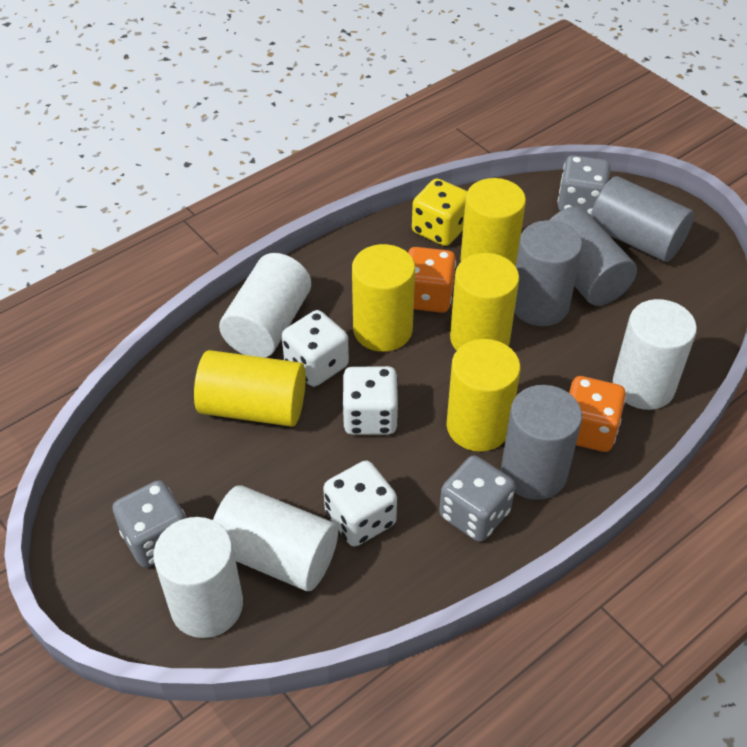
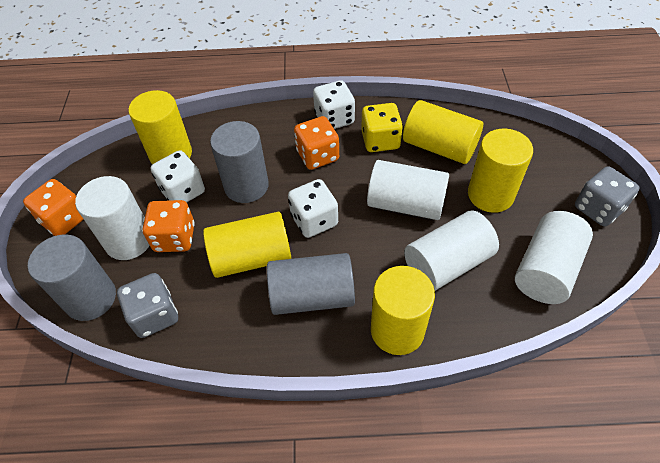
grey cylinder: 4 -> 3
grey dice: 3 -> 2
orange dice: 2 -> 3

